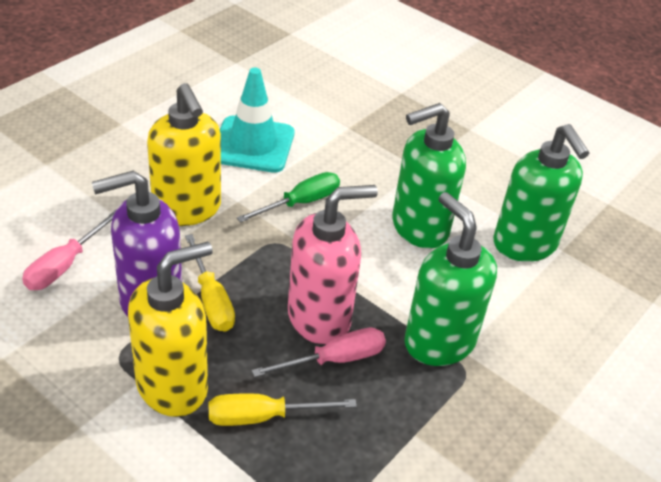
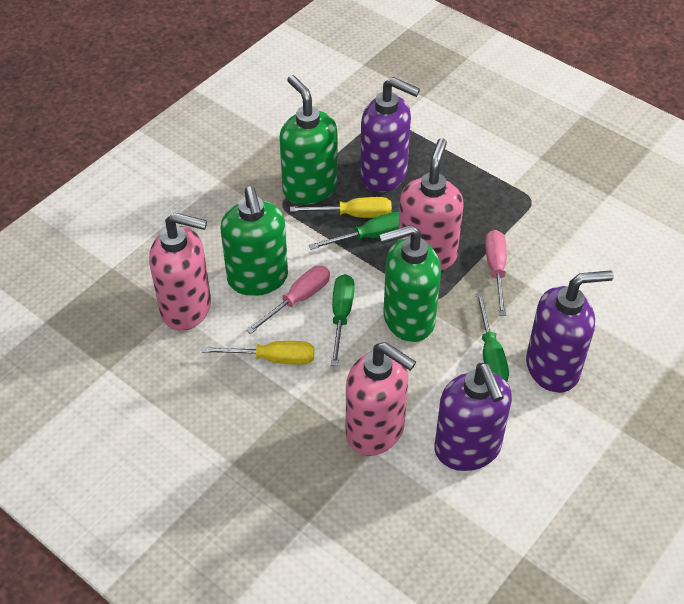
green screwdriver: 1 -> 3
pink soap dispenser: 1 -> 3
purple soap dispenser: 1 -> 3
turquoise traffic cone: 1 -> 0
yellow soap dispenser: 2 -> 0

